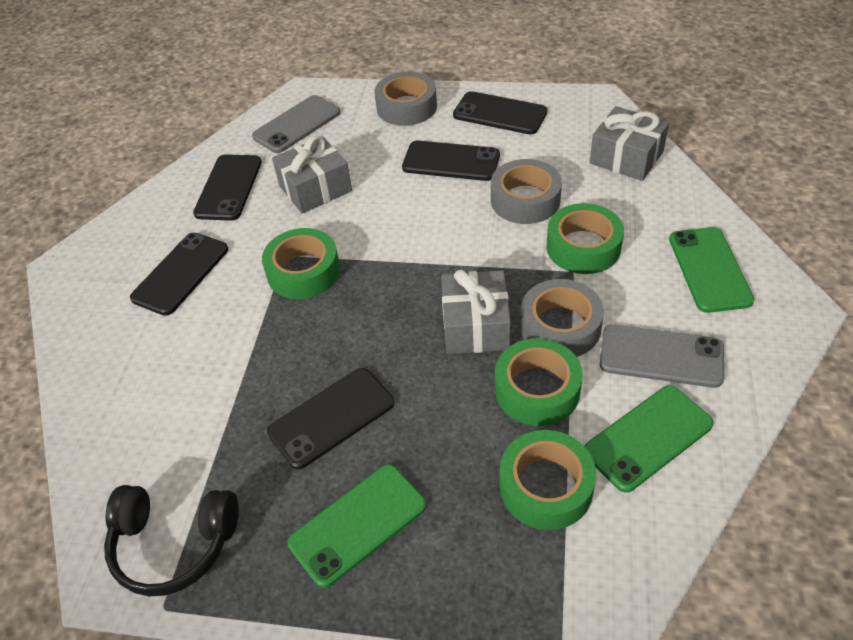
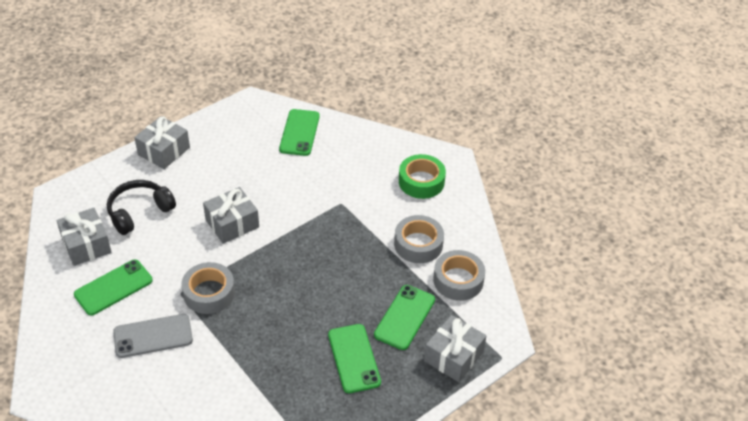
black phone: 5 -> 0
green phone: 3 -> 4
green tape: 4 -> 1
grey gift: 3 -> 4
grey phone: 2 -> 1

